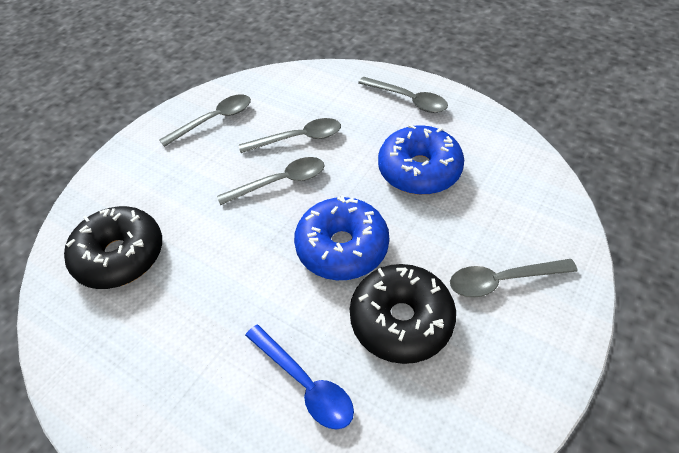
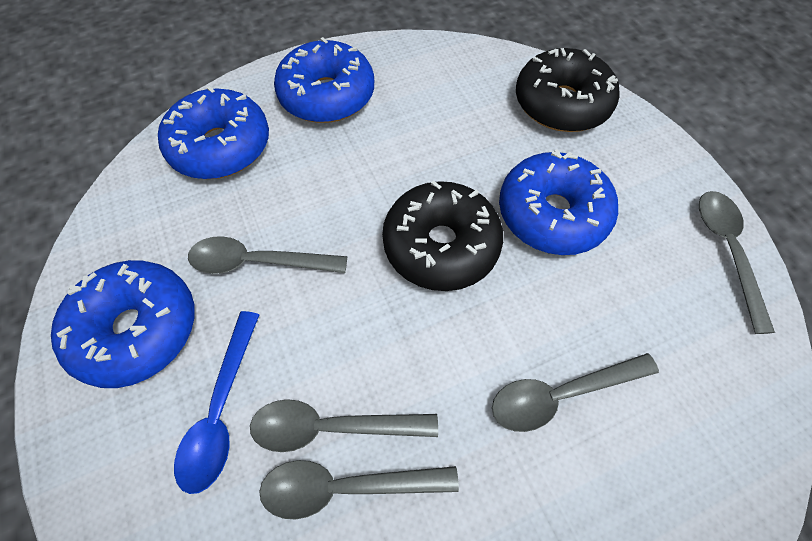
blue donut: 2 -> 4

